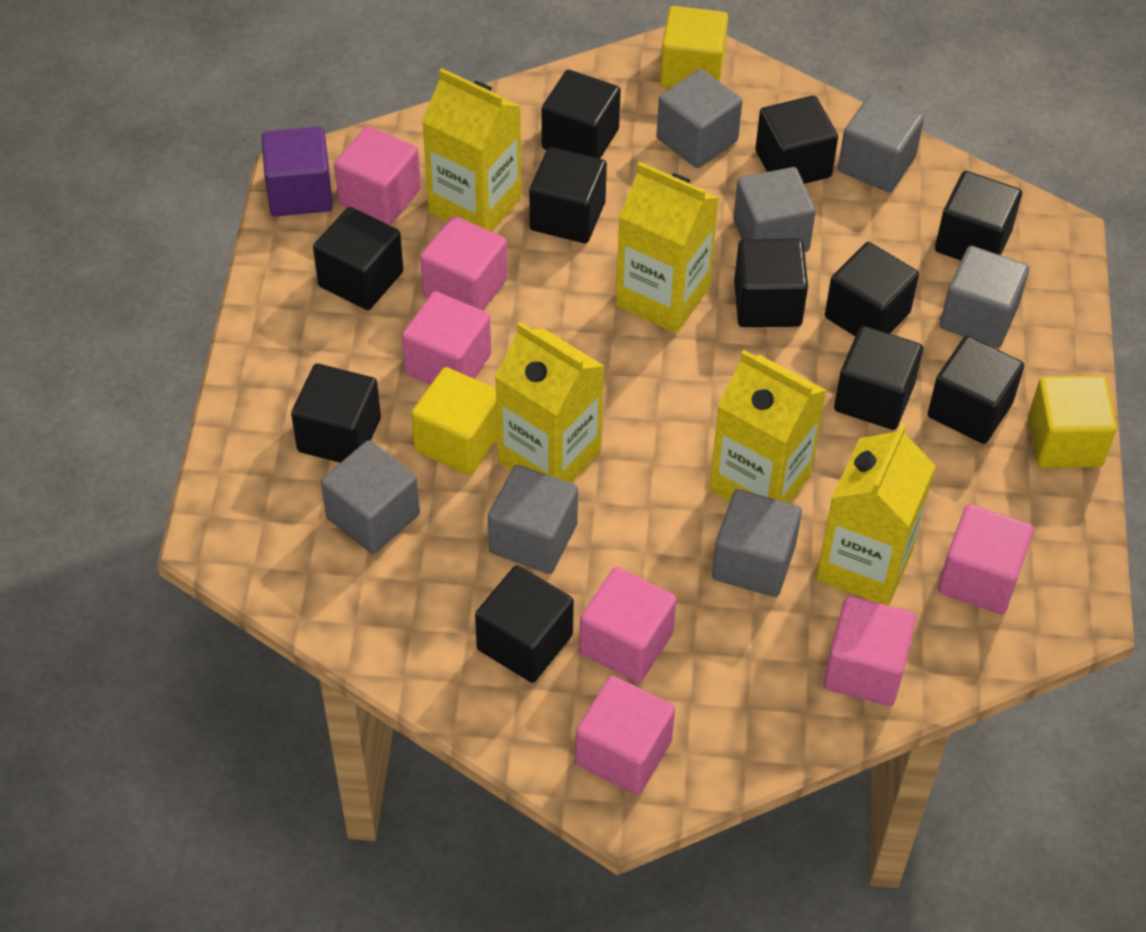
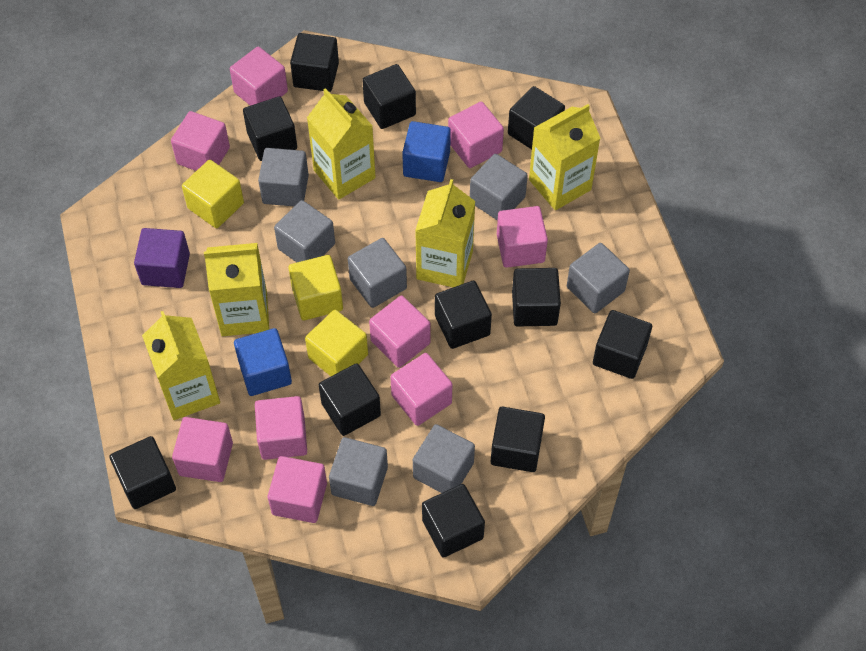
blue cube: 0 -> 2
pink cube: 7 -> 9

